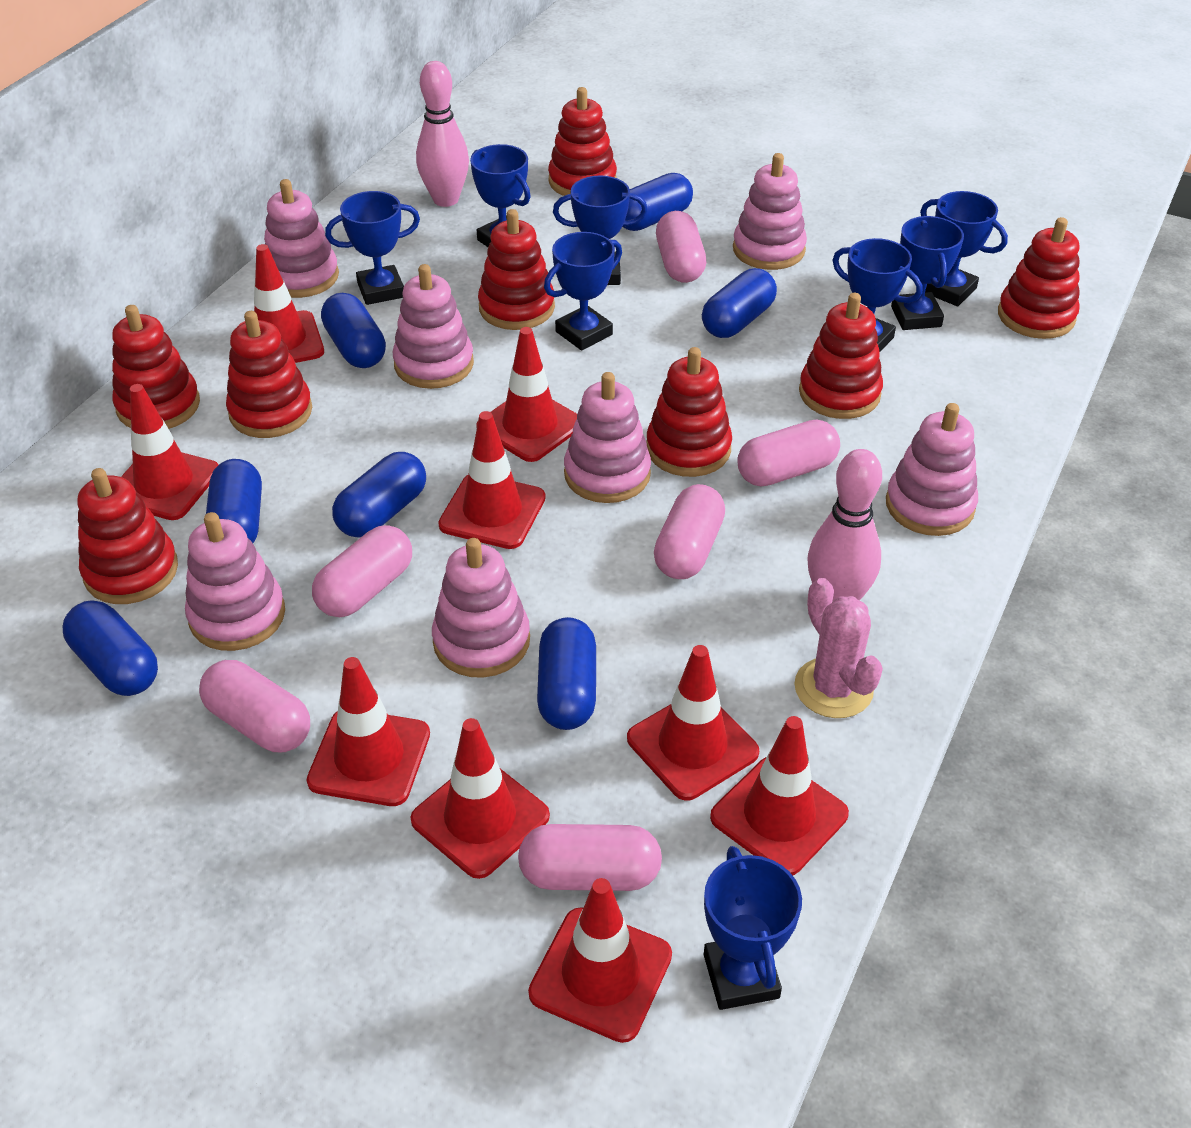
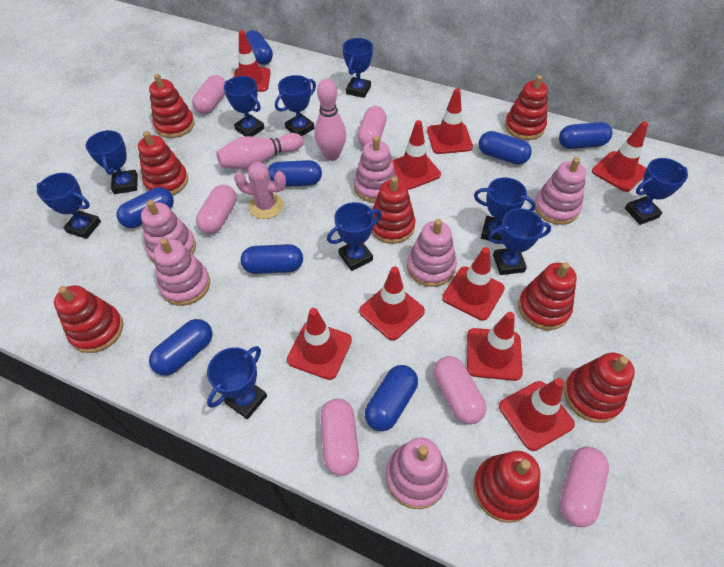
blue capsule: 7 -> 8
blue trophy: 8 -> 10
pink stacking toy: 7 -> 6

